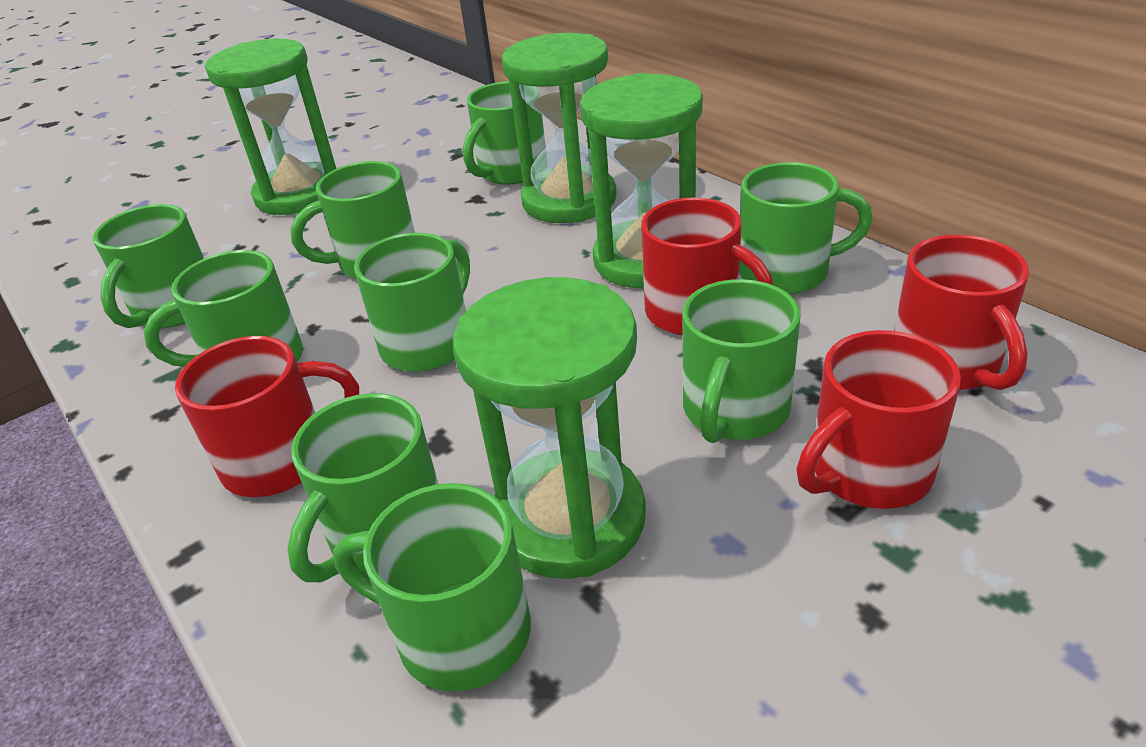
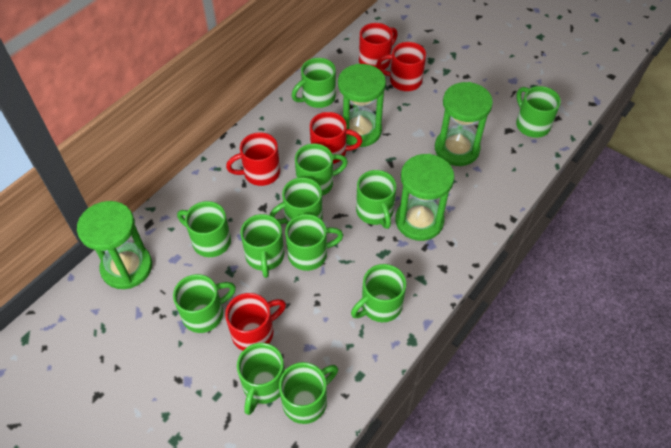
green mug: 9 -> 12
red mug: 4 -> 5

